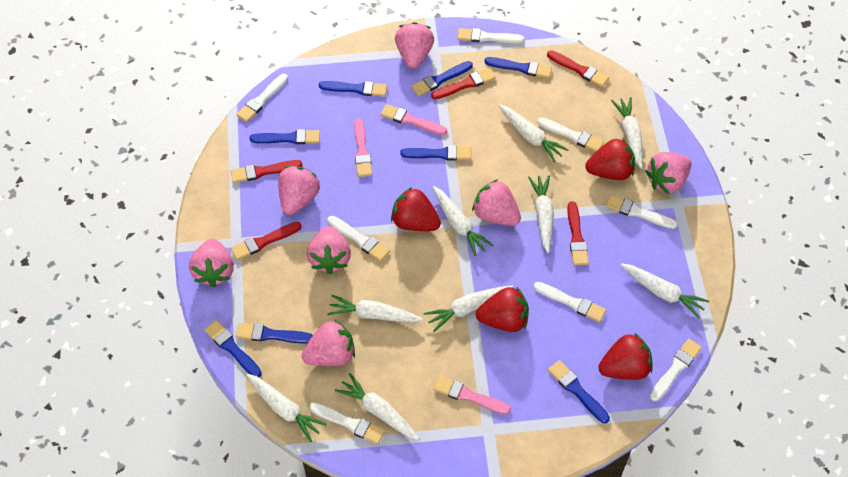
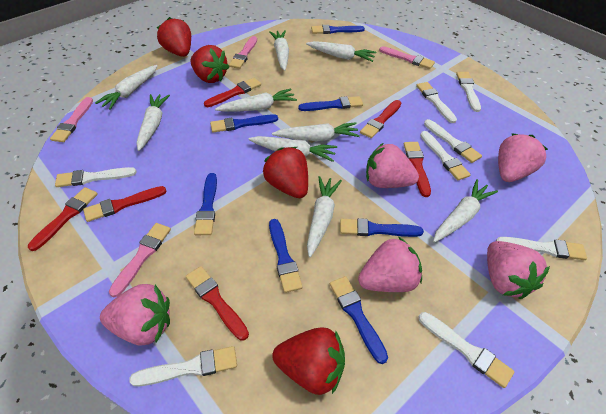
blue brush: 8 -> 7
pink brush: 3 -> 4
pink strawberry: 7 -> 5
red brush: 5 -> 6

